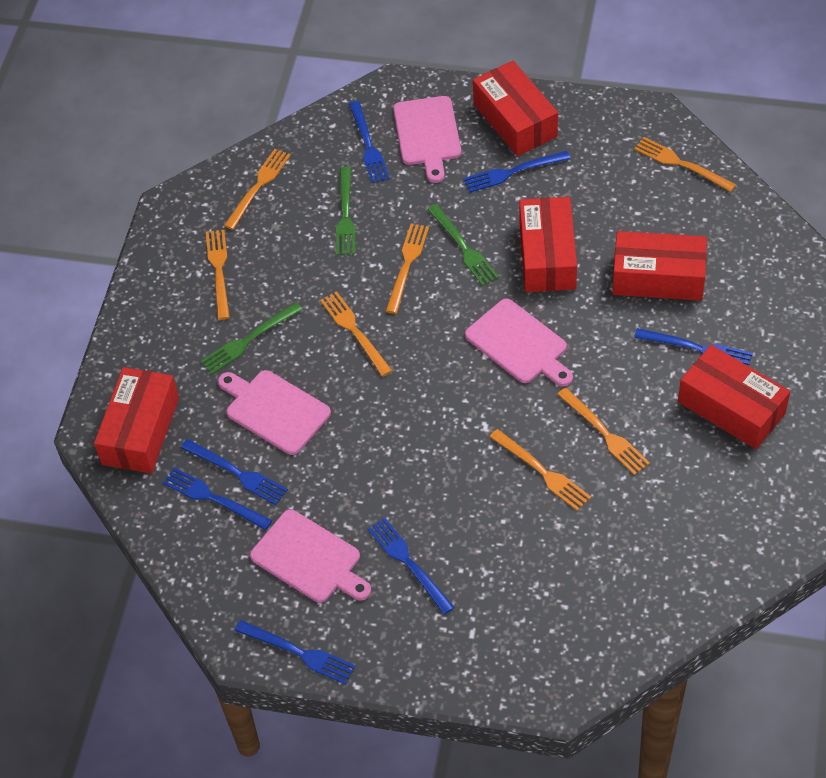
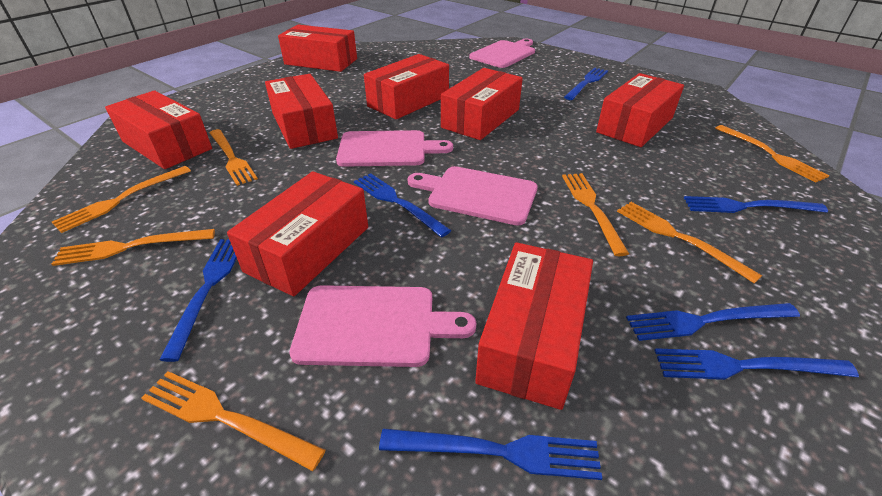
green fork: 3 -> 0
red box: 5 -> 8

